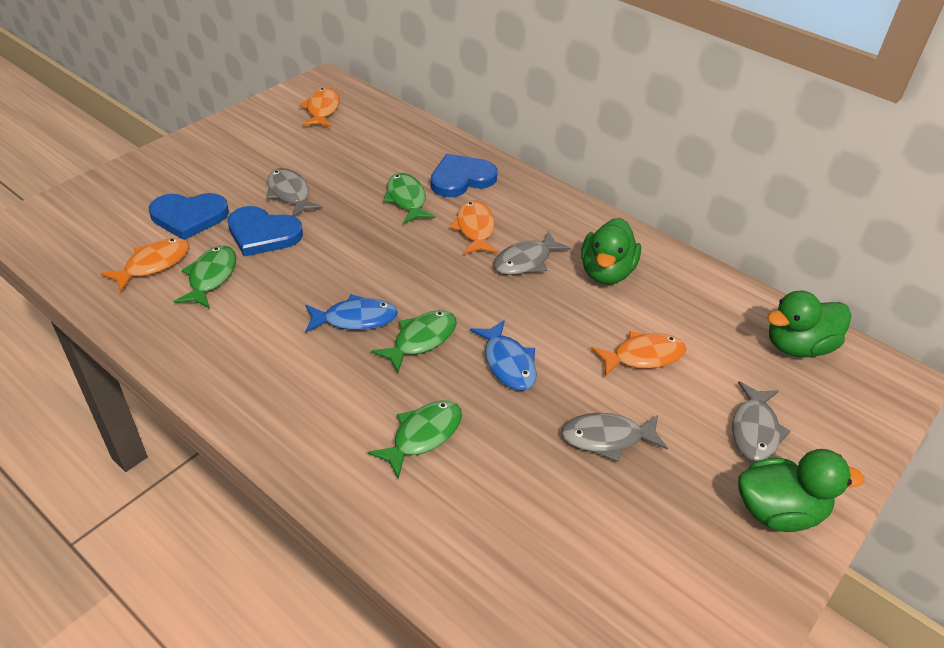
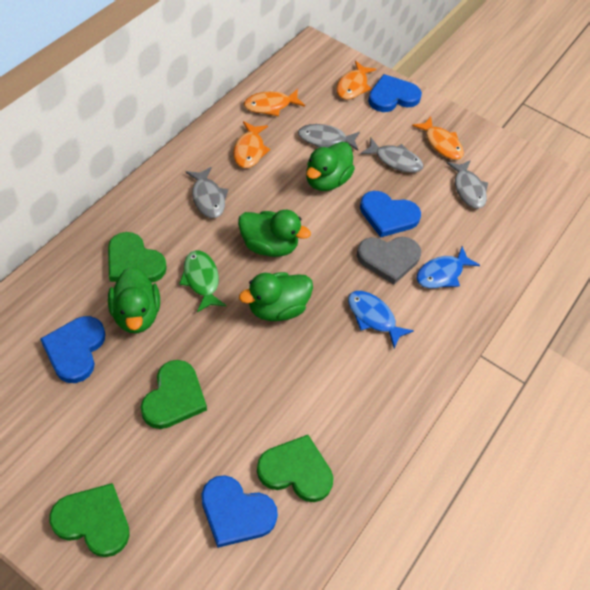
blue heart: 3 -> 4
green duck: 3 -> 4
green fish: 4 -> 1
green heart: 0 -> 4
grey heart: 0 -> 1

